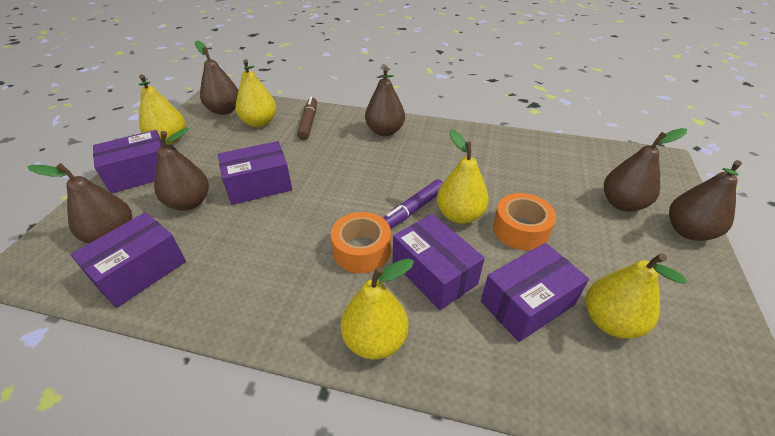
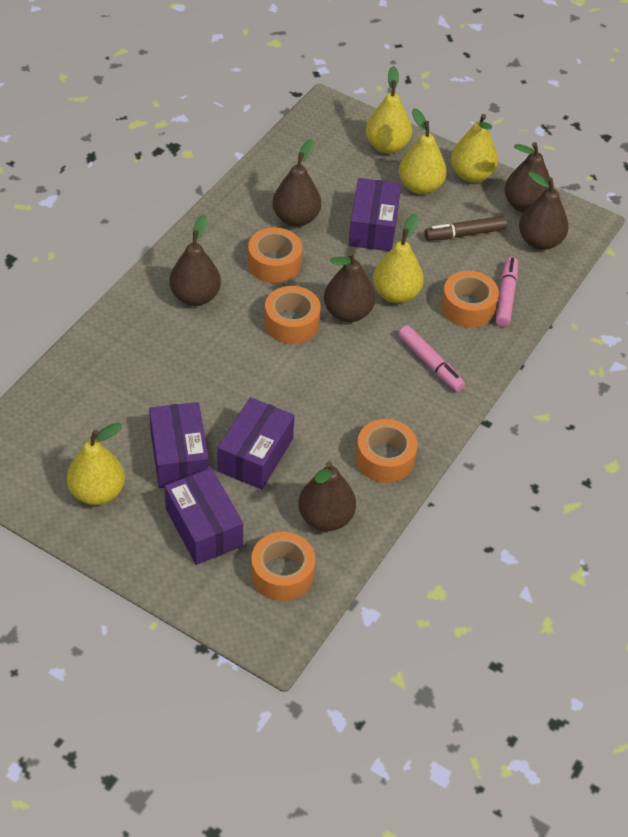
orange tape: 2 -> 5
pink marker: 0 -> 2
purple box: 5 -> 4
purple marker: 1 -> 0

